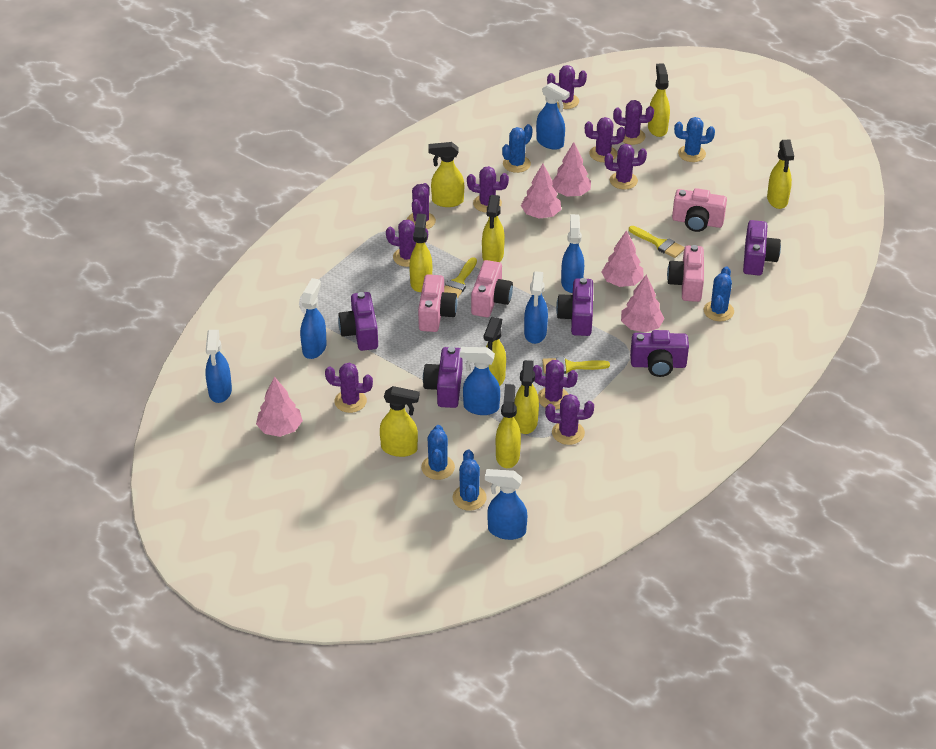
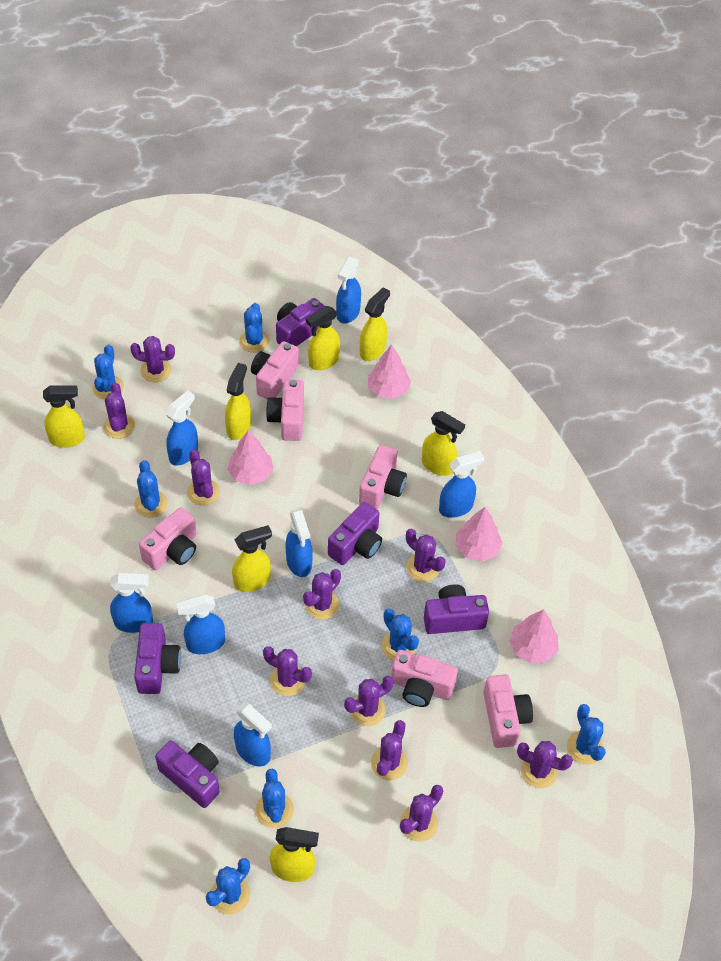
blue cactus: 5 -> 7
pink camera: 4 -> 6
pink tree: 5 -> 4
yellow brush: 3 -> 0
yellow spray bottle: 9 -> 7

